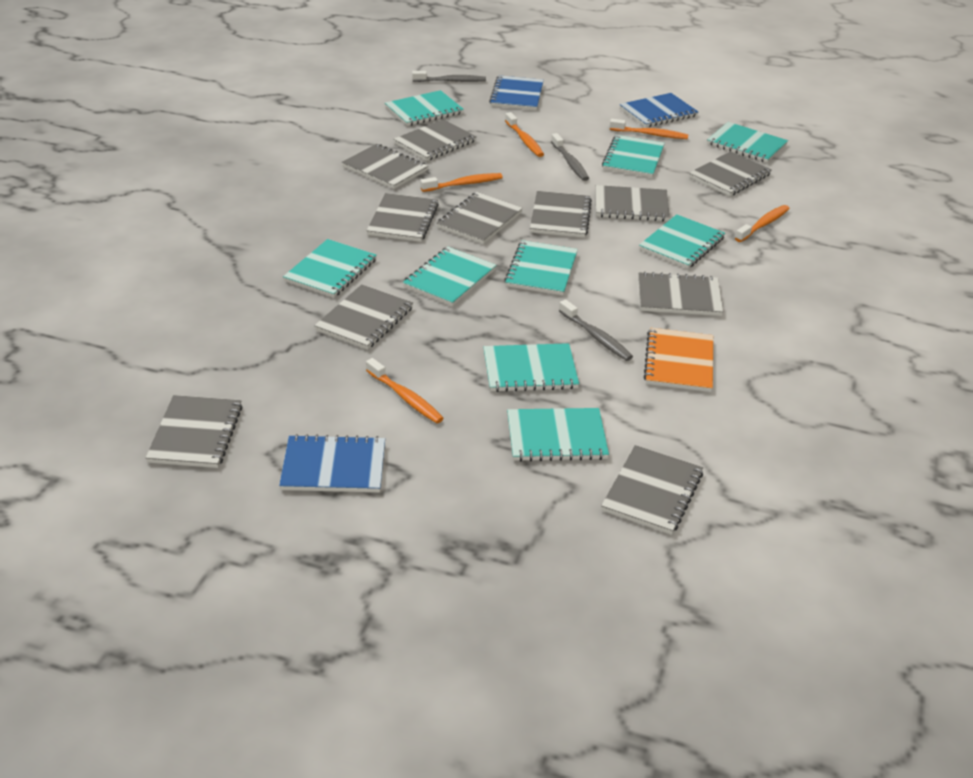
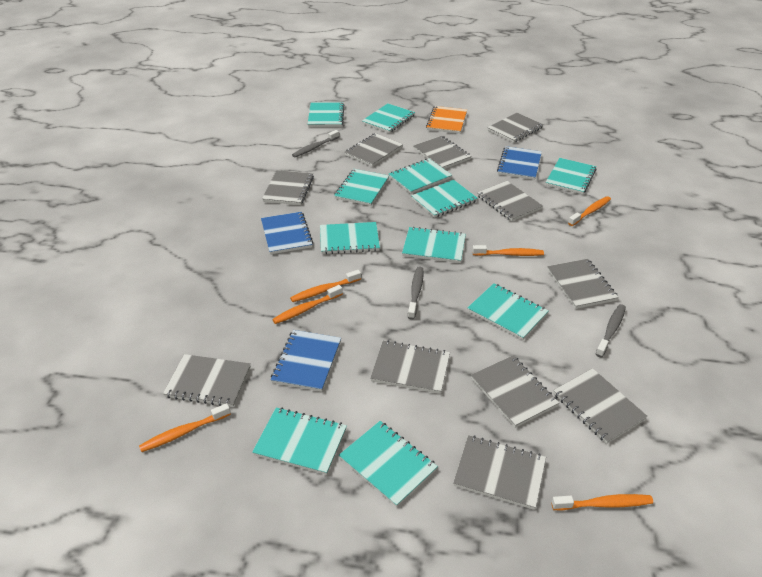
orange toothbrush: 5 -> 6
turquoise notebook: 9 -> 11

